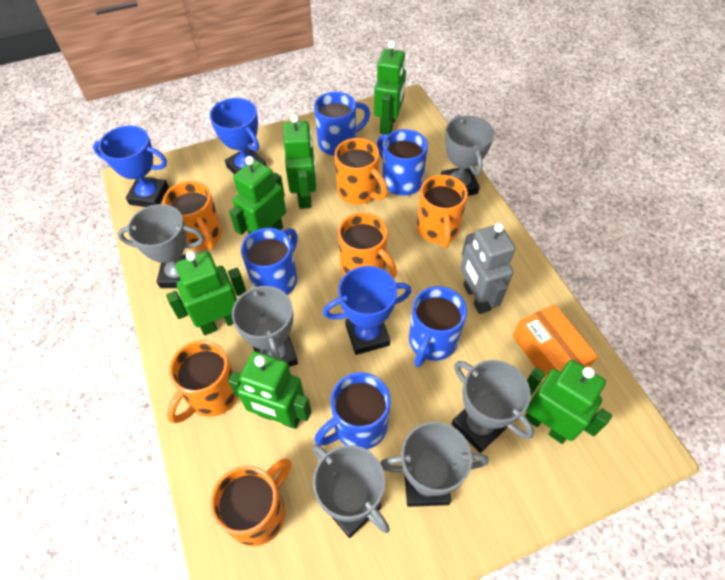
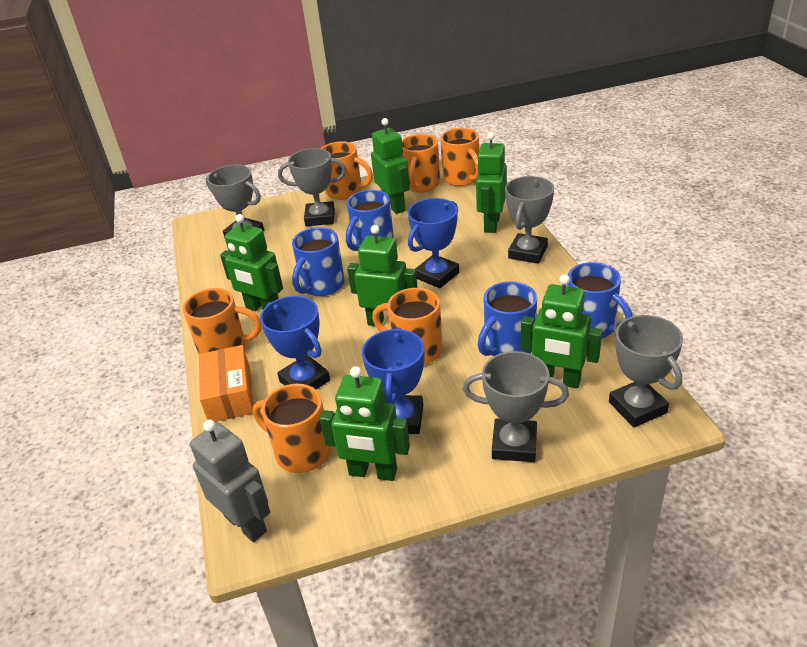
blue mug: 5 -> 4
grey trophy: 6 -> 5

